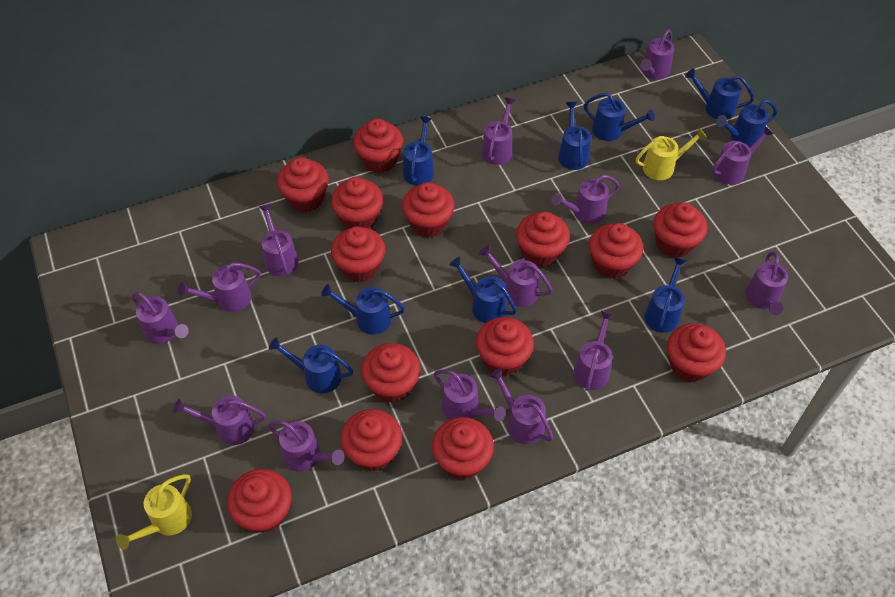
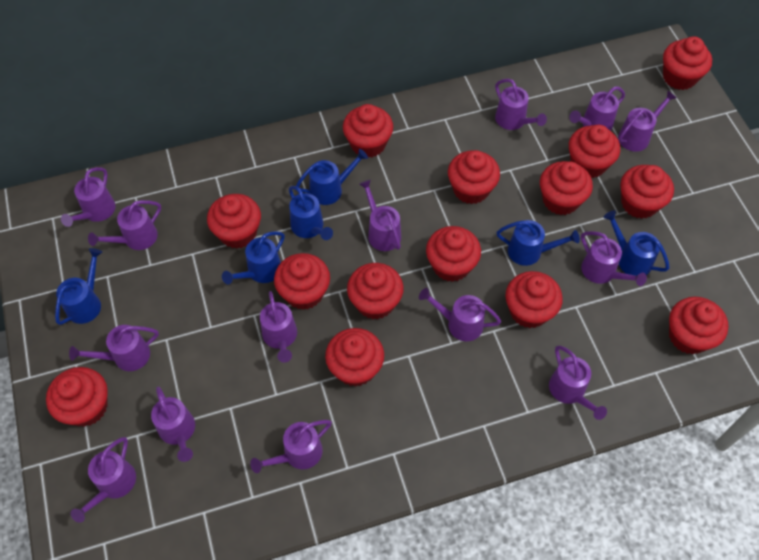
blue watering can: 9 -> 6
yellow watering can: 2 -> 0

